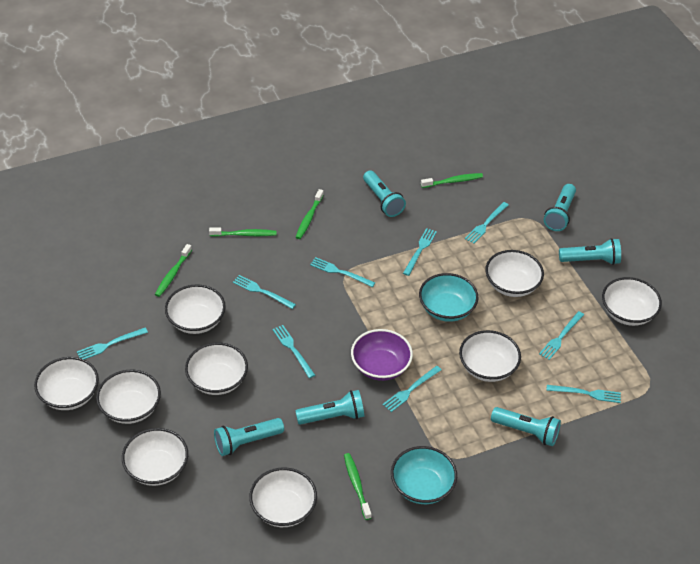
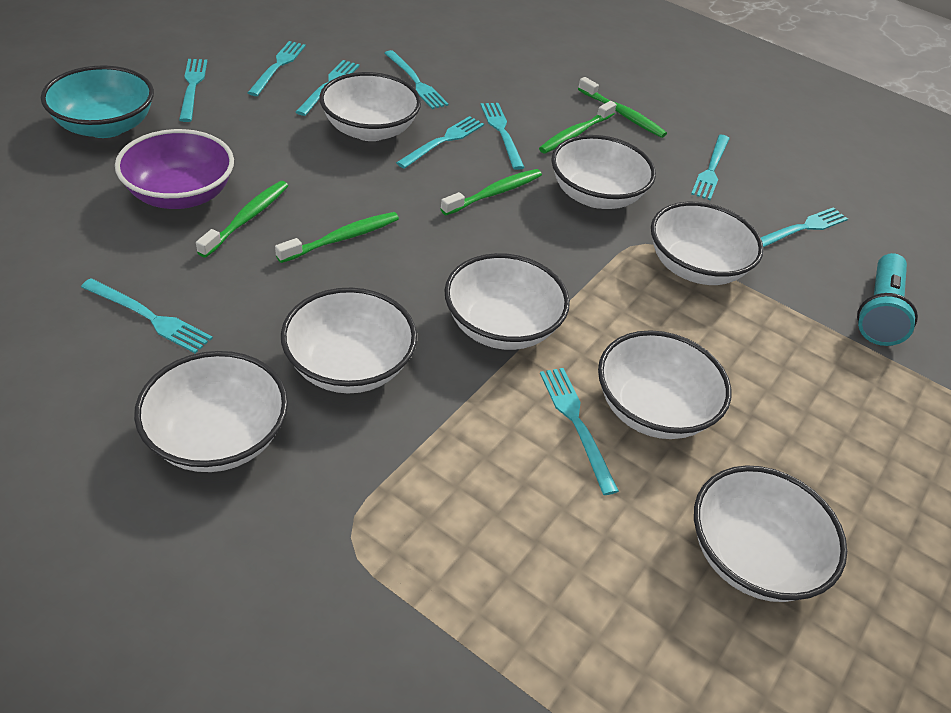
turquoise bowl: 2 -> 1
turquoise flashlight: 6 -> 1
turquoise fork: 9 -> 10
white bowl: 9 -> 8

